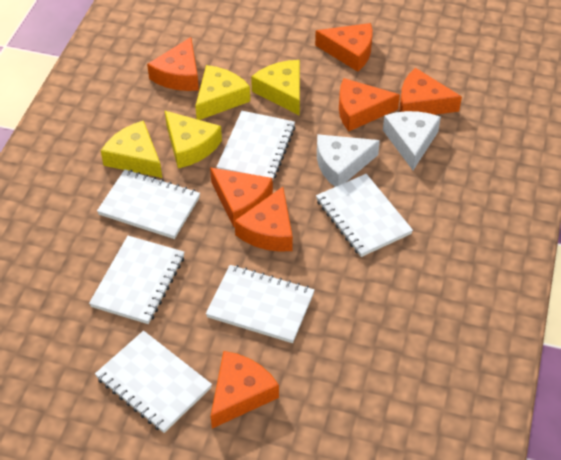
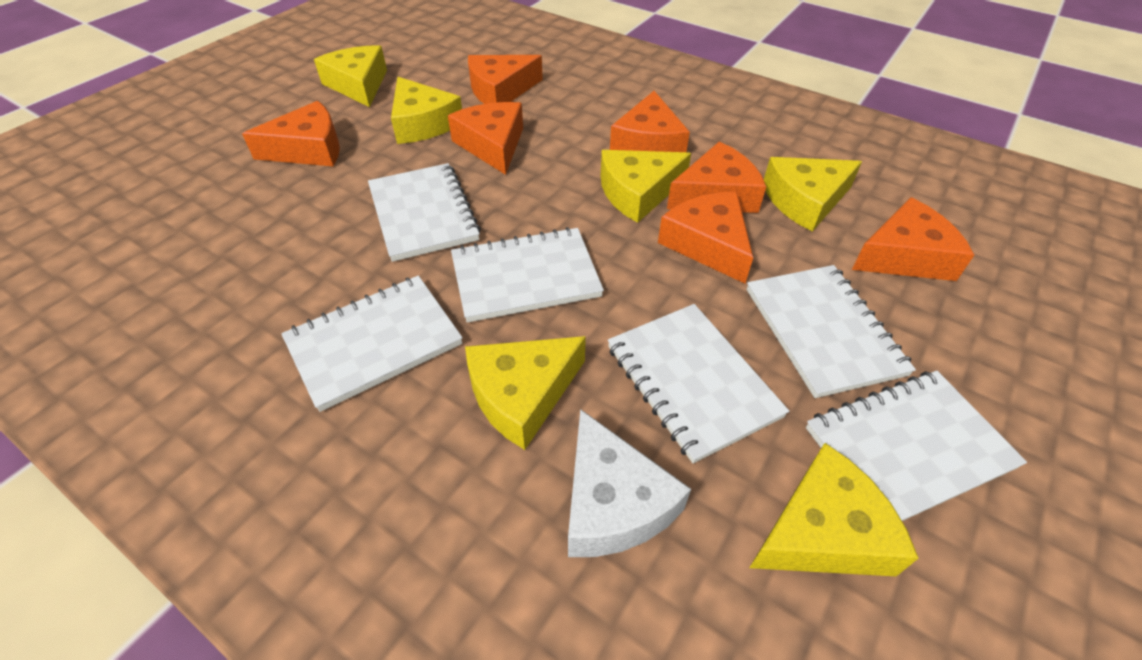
white cheese: 2 -> 1
yellow cheese: 4 -> 6

